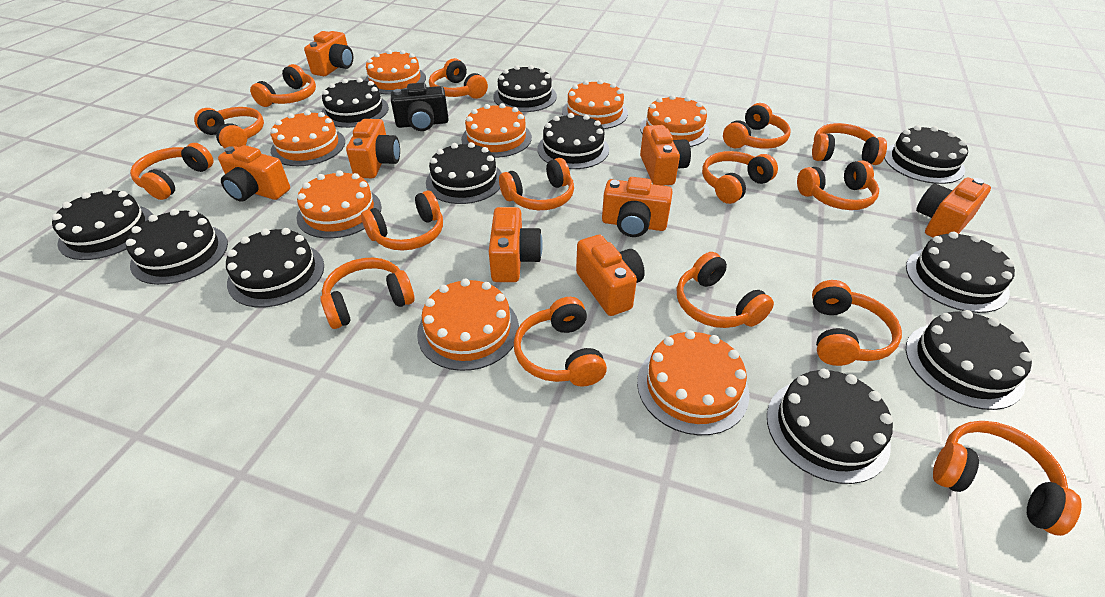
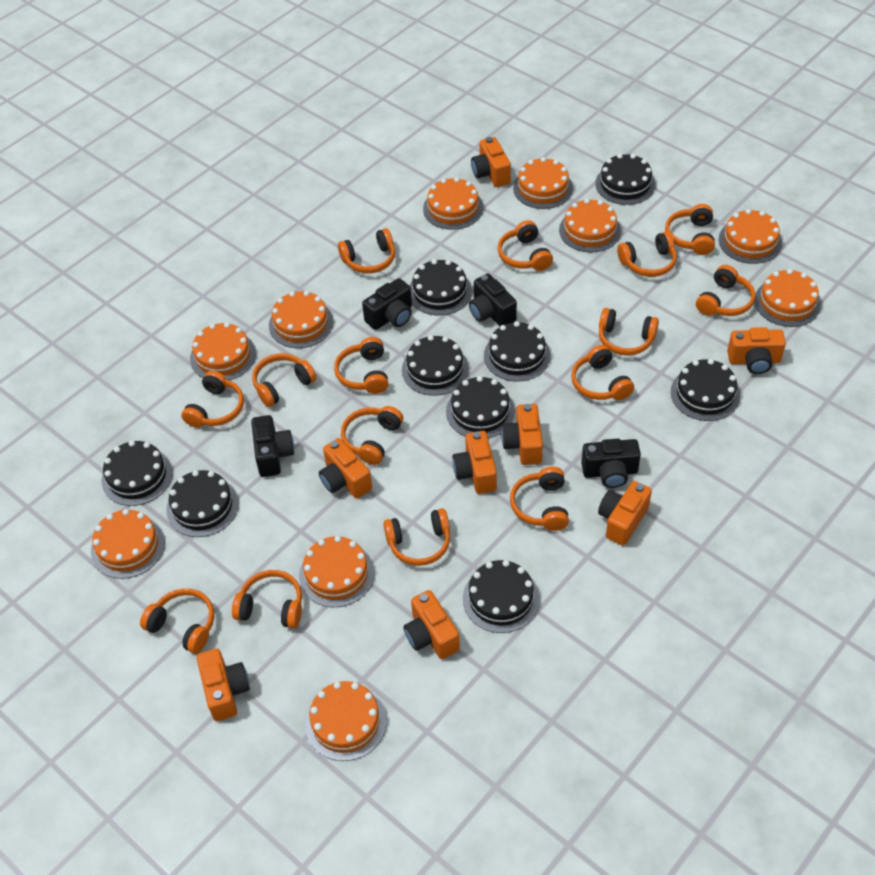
black cake: 11 -> 9
black camera: 1 -> 4
orange cake: 8 -> 10

